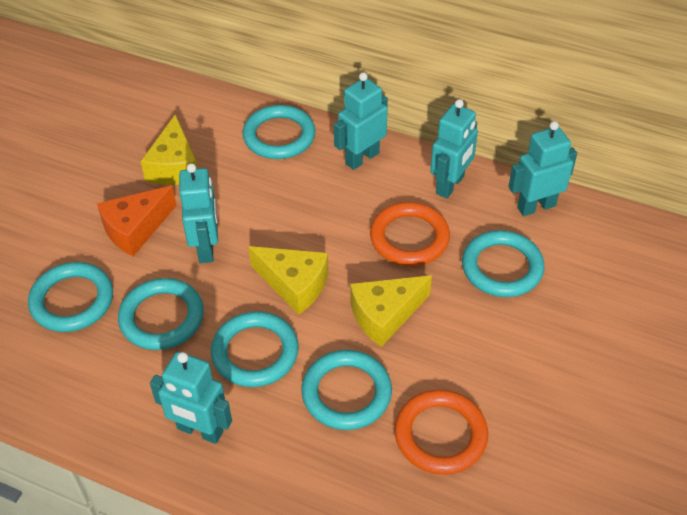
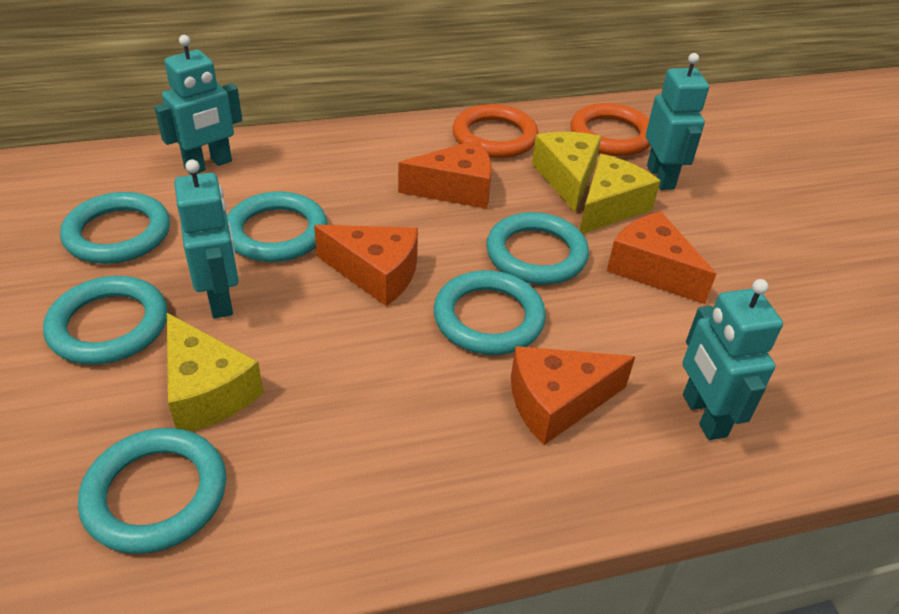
orange cheese: 1 -> 4
turquoise robot: 5 -> 4

